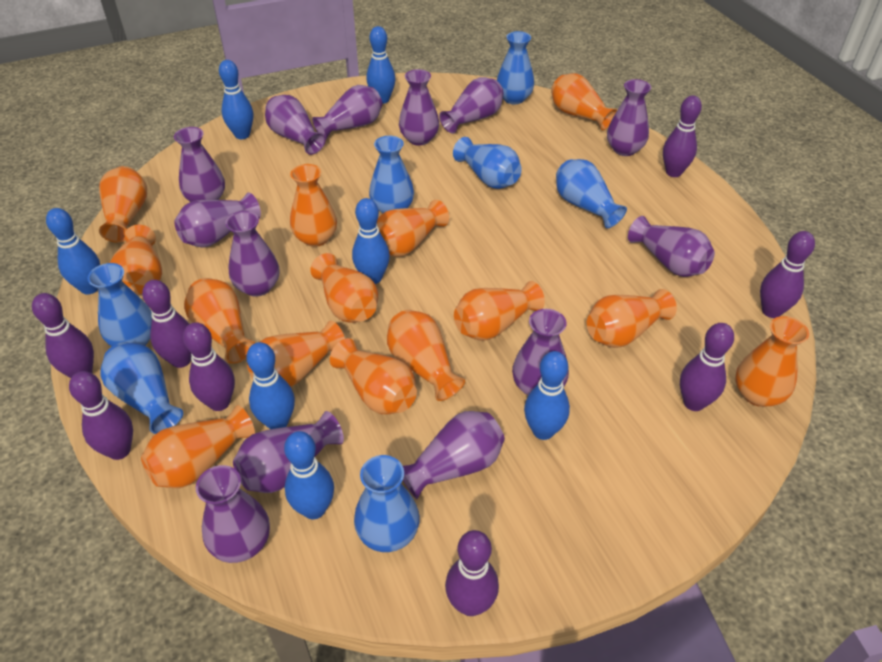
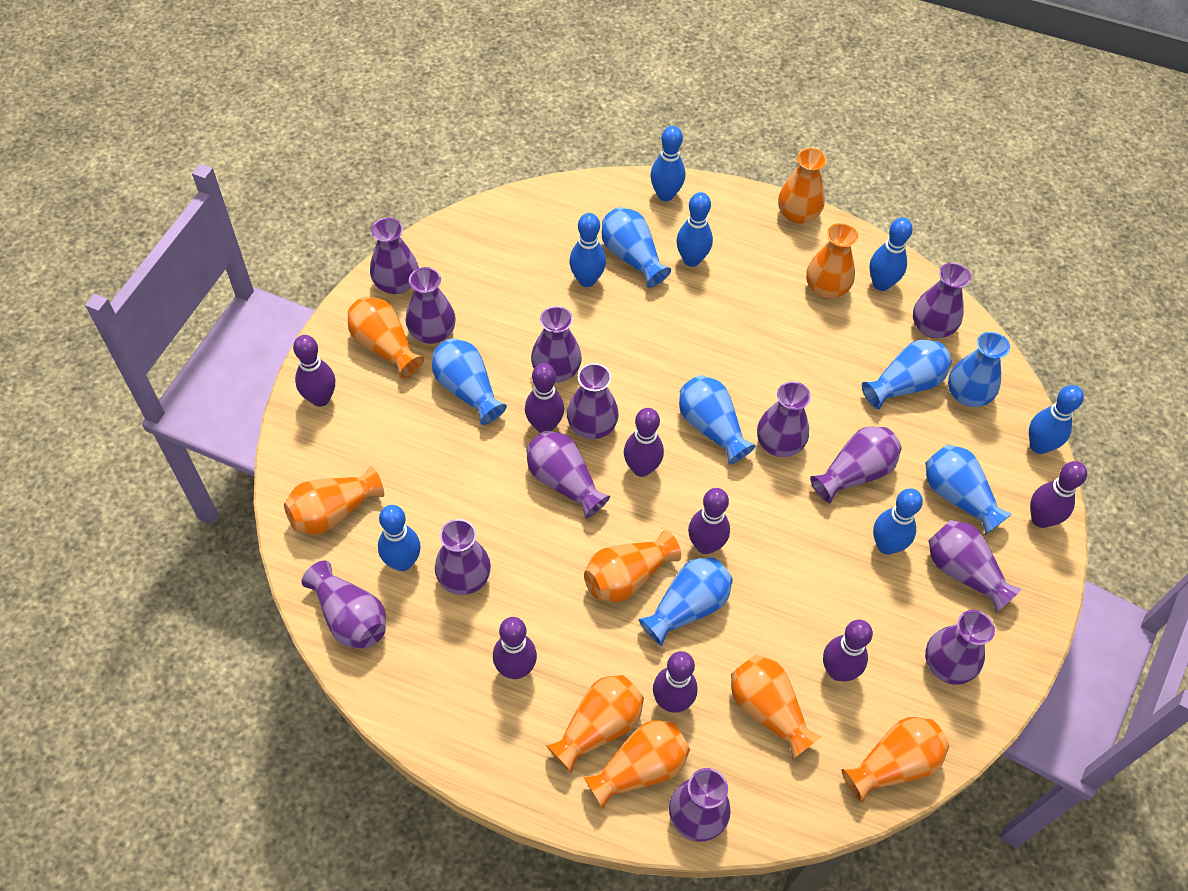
orange vase: 14 -> 9

